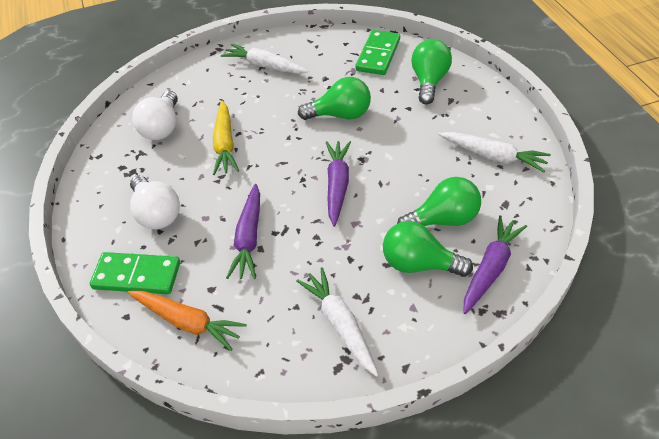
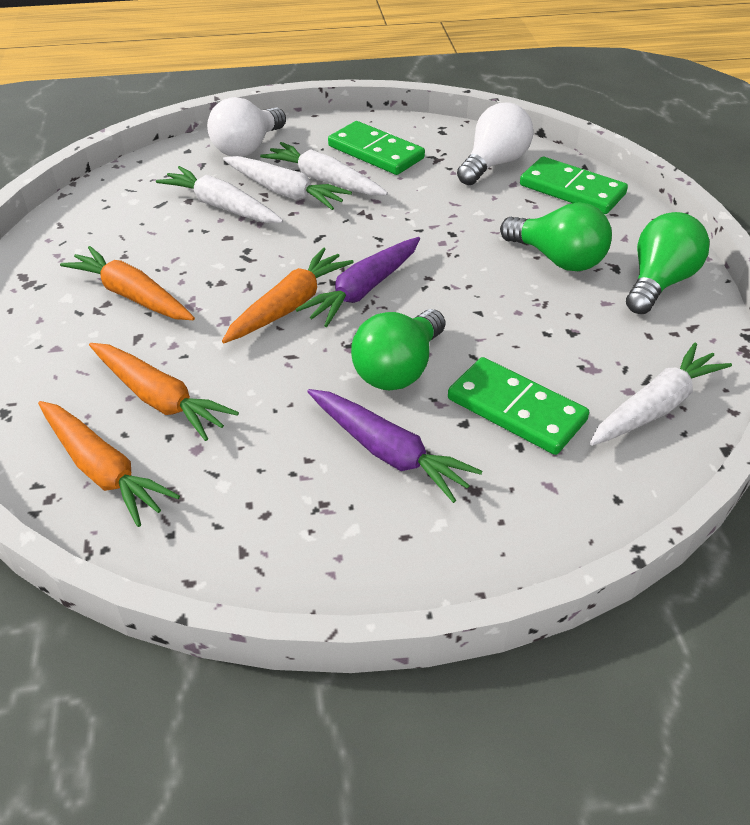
green domino: 2 -> 3
green light bulb: 4 -> 3
orange carrot: 1 -> 4
purple carrot: 3 -> 2
white carrot: 3 -> 4
yellow carrot: 1 -> 0

